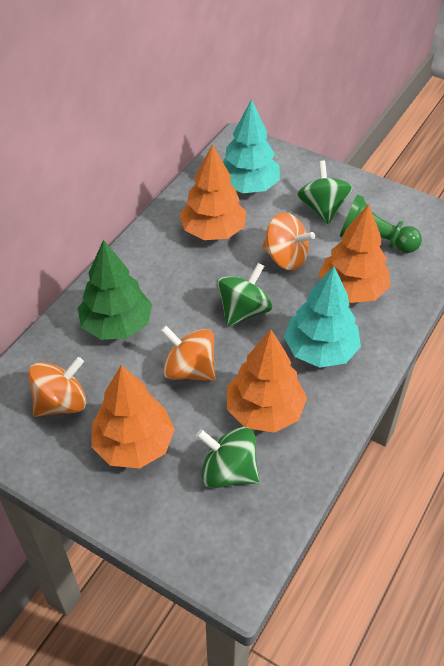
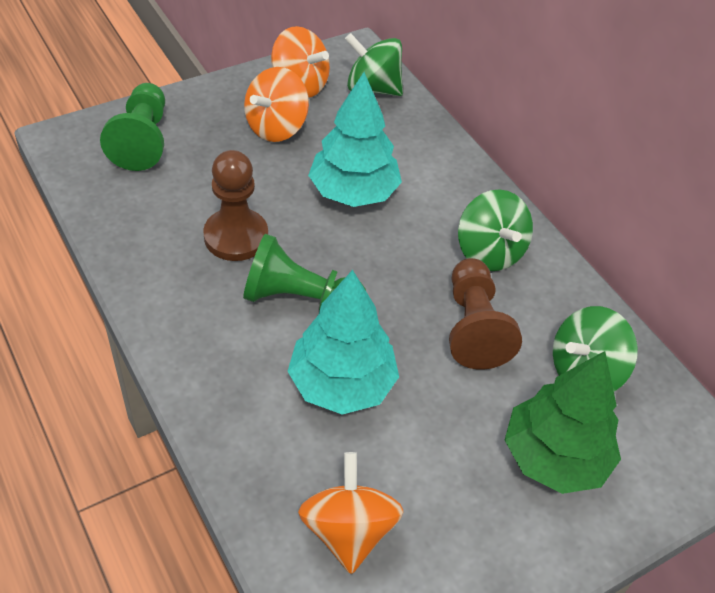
brown pawn: 0 -> 2
green pawn: 1 -> 2
orange tree: 4 -> 0

